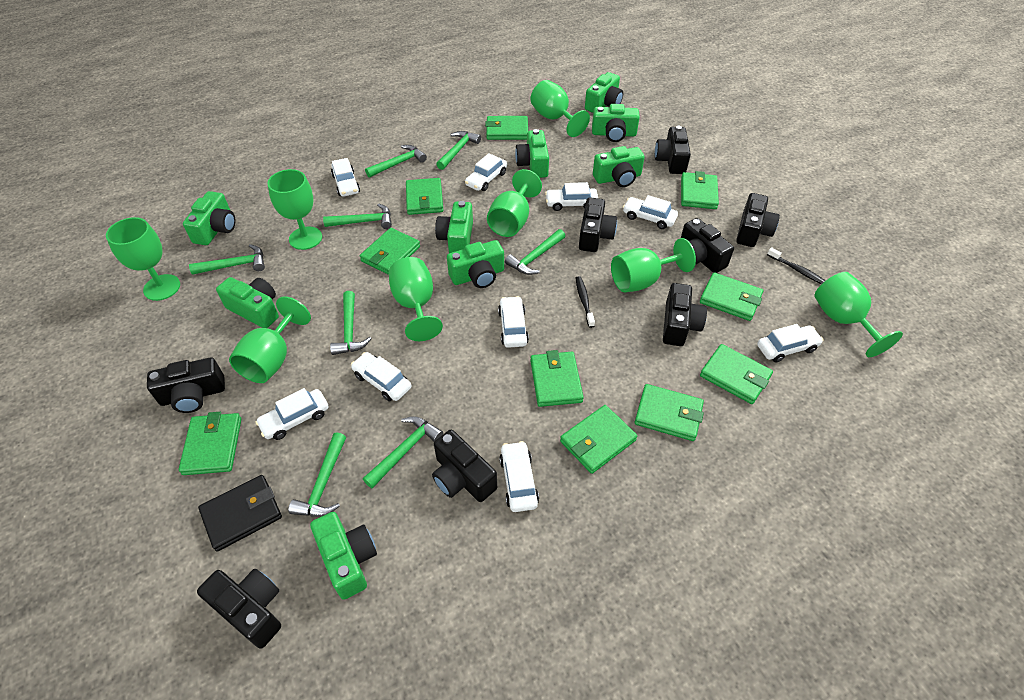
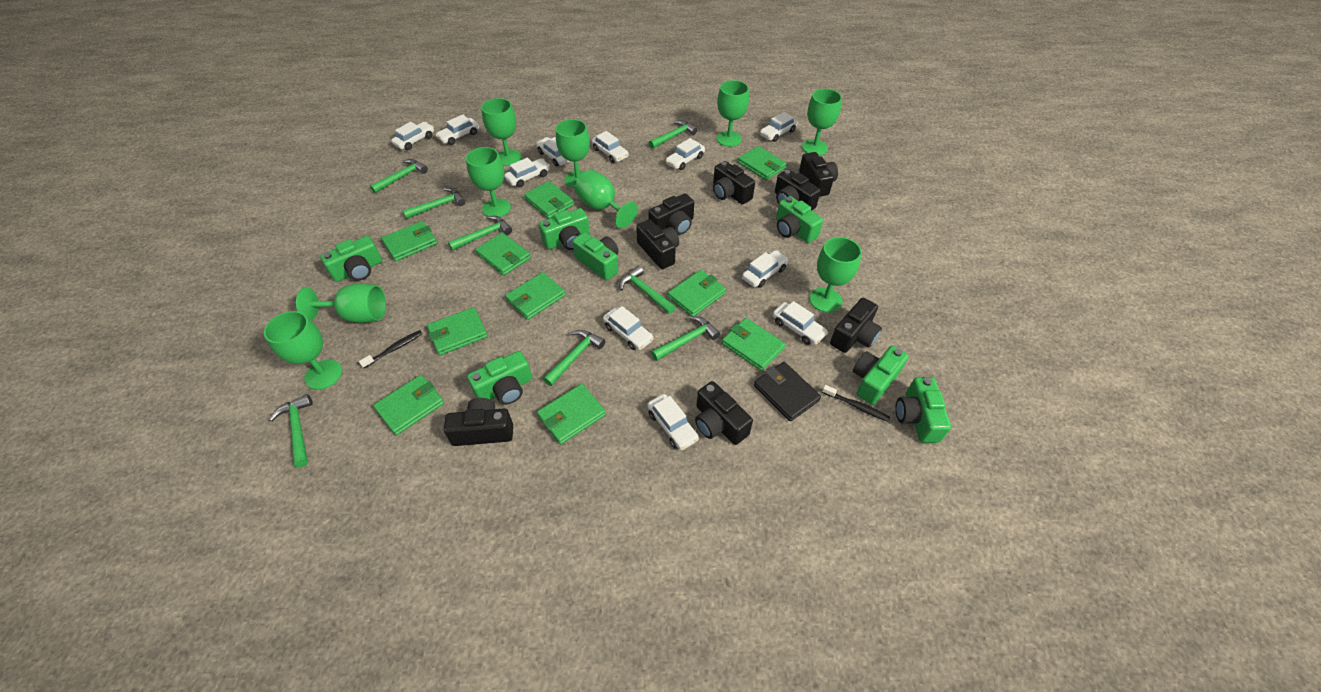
green camera: 9 -> 7
green goblet: 8 -> 9
white car: 9 -> 11

